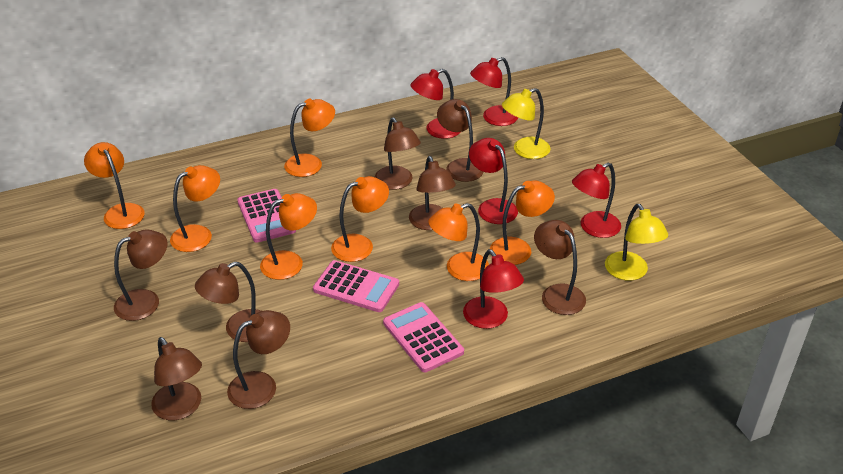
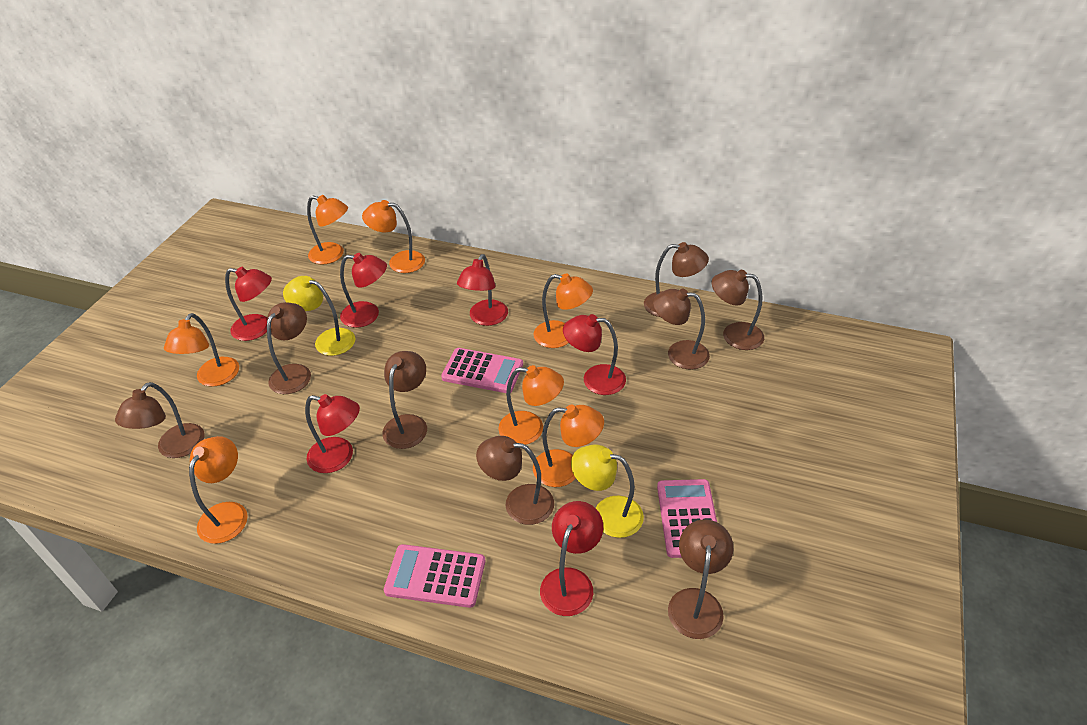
red lamp: 5 -> 6

